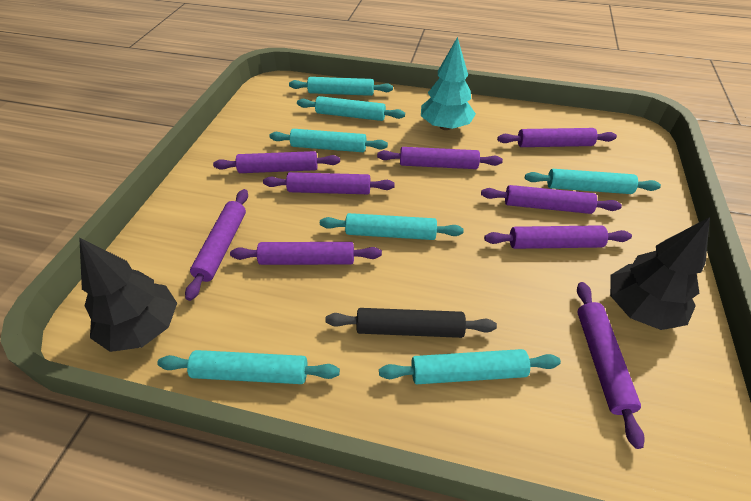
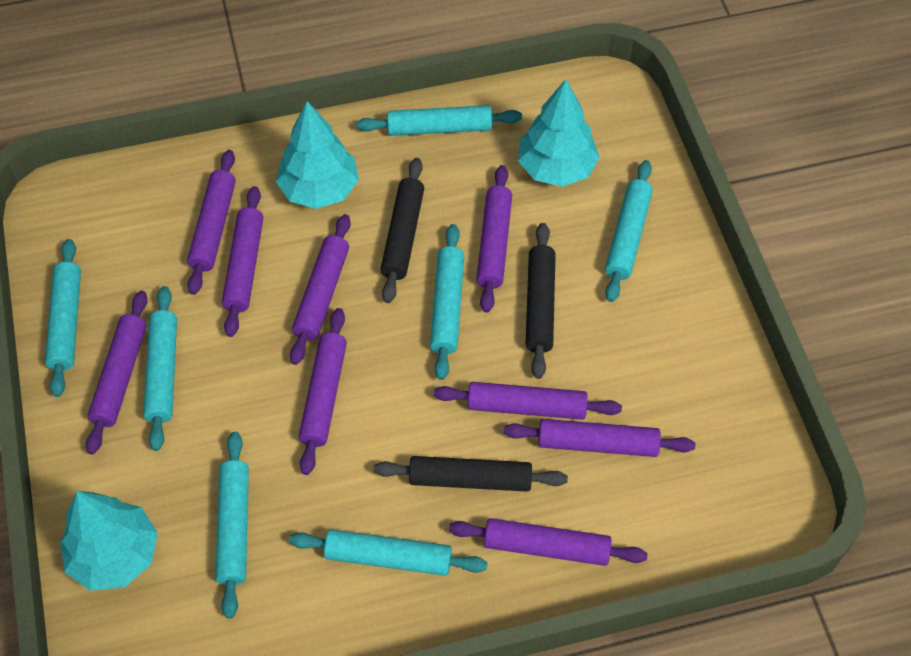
black rolling pin: 1 -> 3
black tree: 2 -> 0
turquoise tree: 1 -> 3

